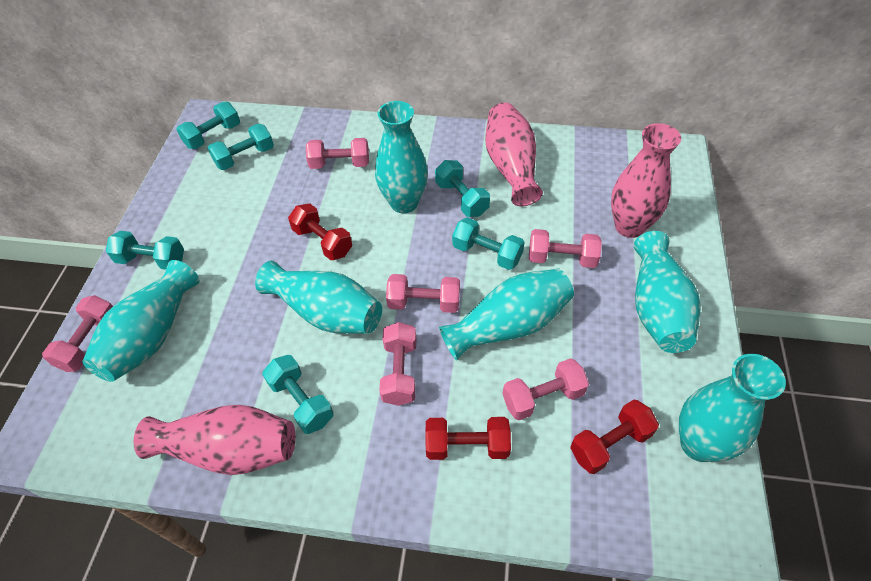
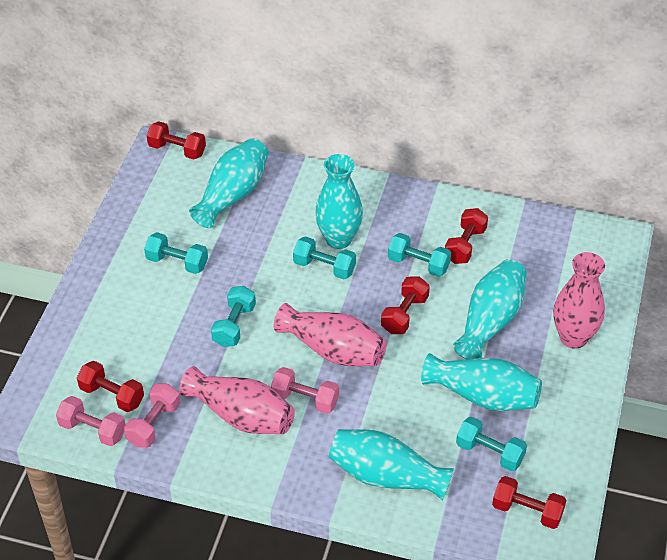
pink dumbbell: 6 -> 3
red dumbbell: 3 -> 5
turquoise dumbbell: 6 -> 5
turquoise vase: 6 -> 5

